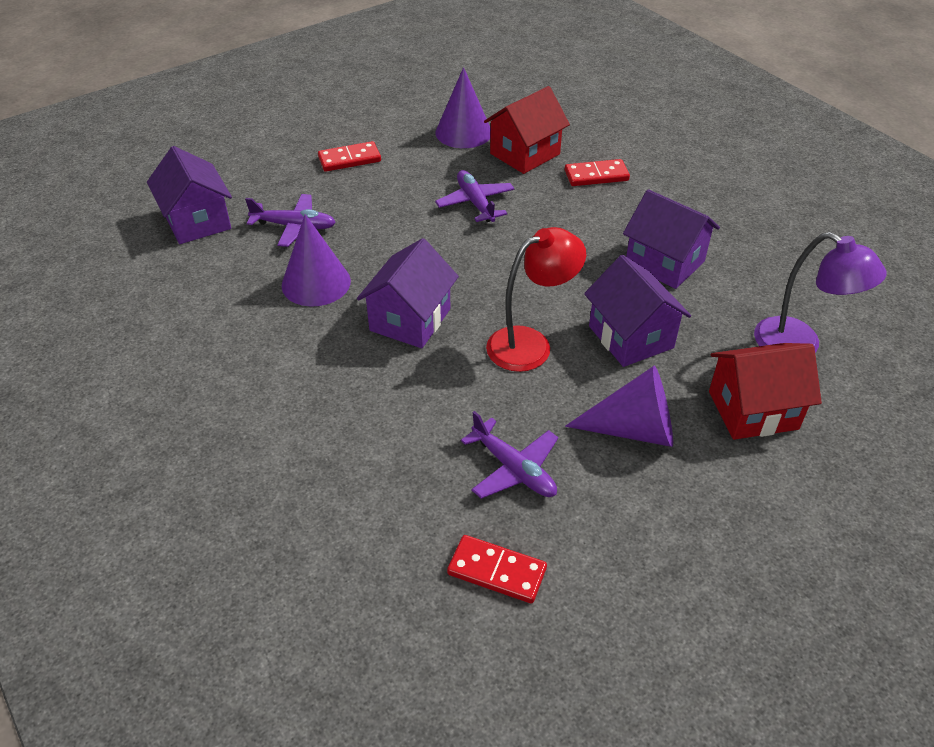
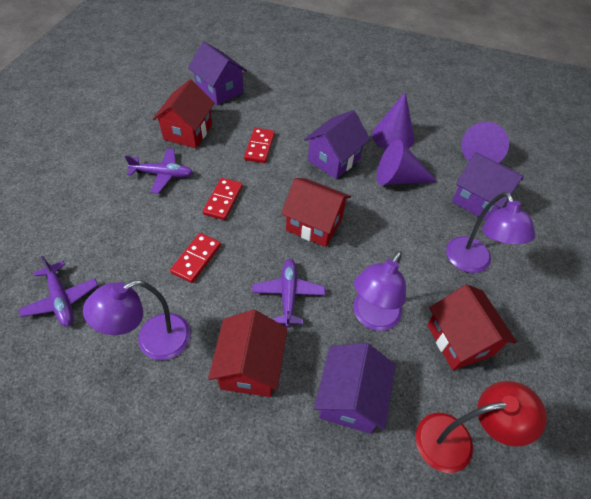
purple lamp: 1 -> 3
red house: 2 -> 4

